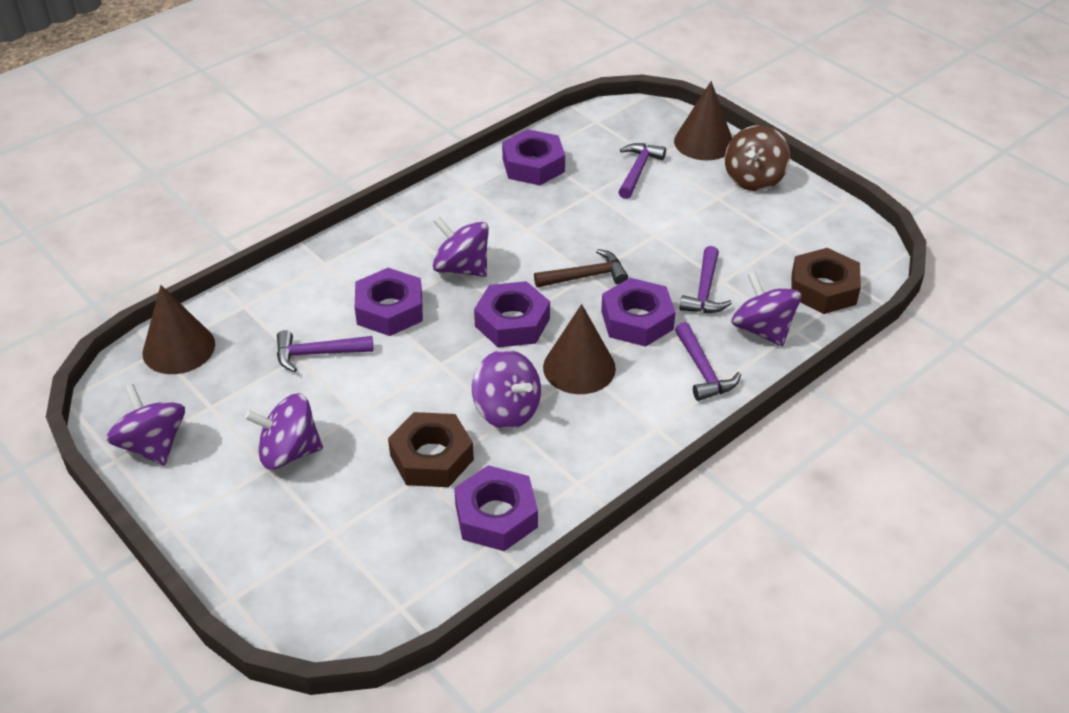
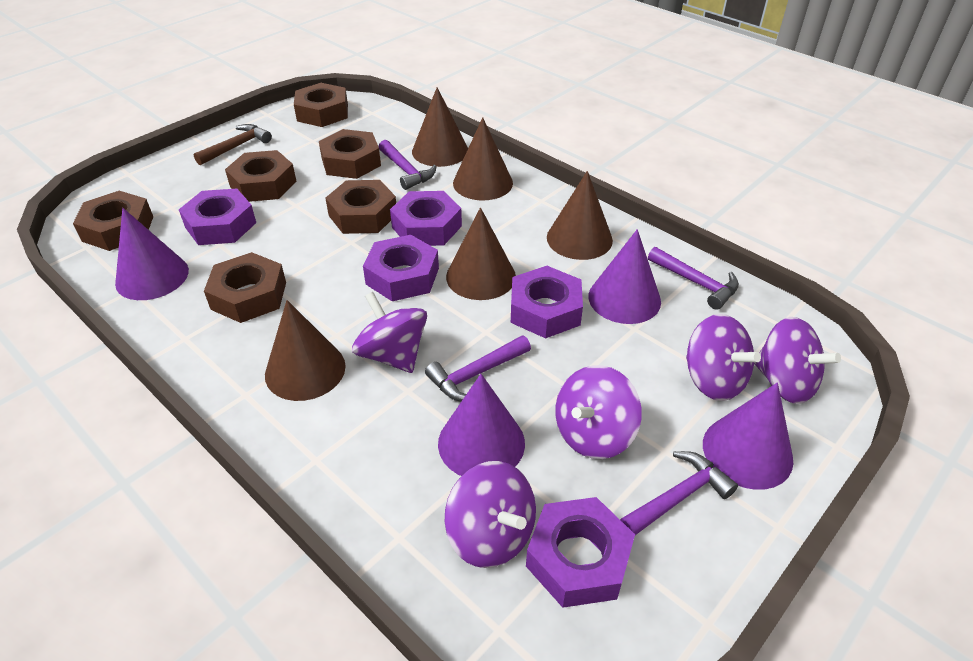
brown cone: 3 -> 5
brown nut: 2 -> 6
brown spinning top: 1 -> 0
purple cone: 0 -> 4

